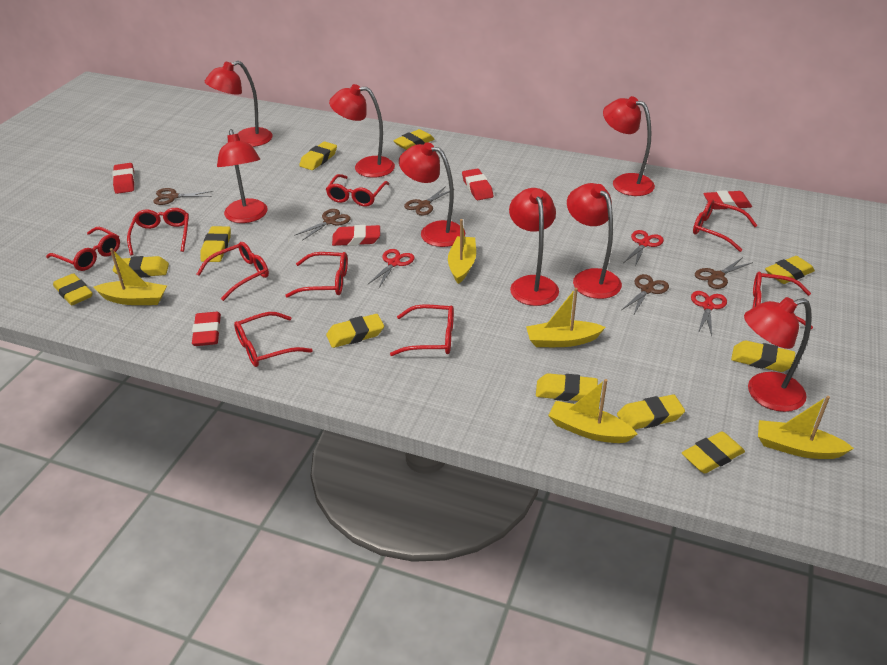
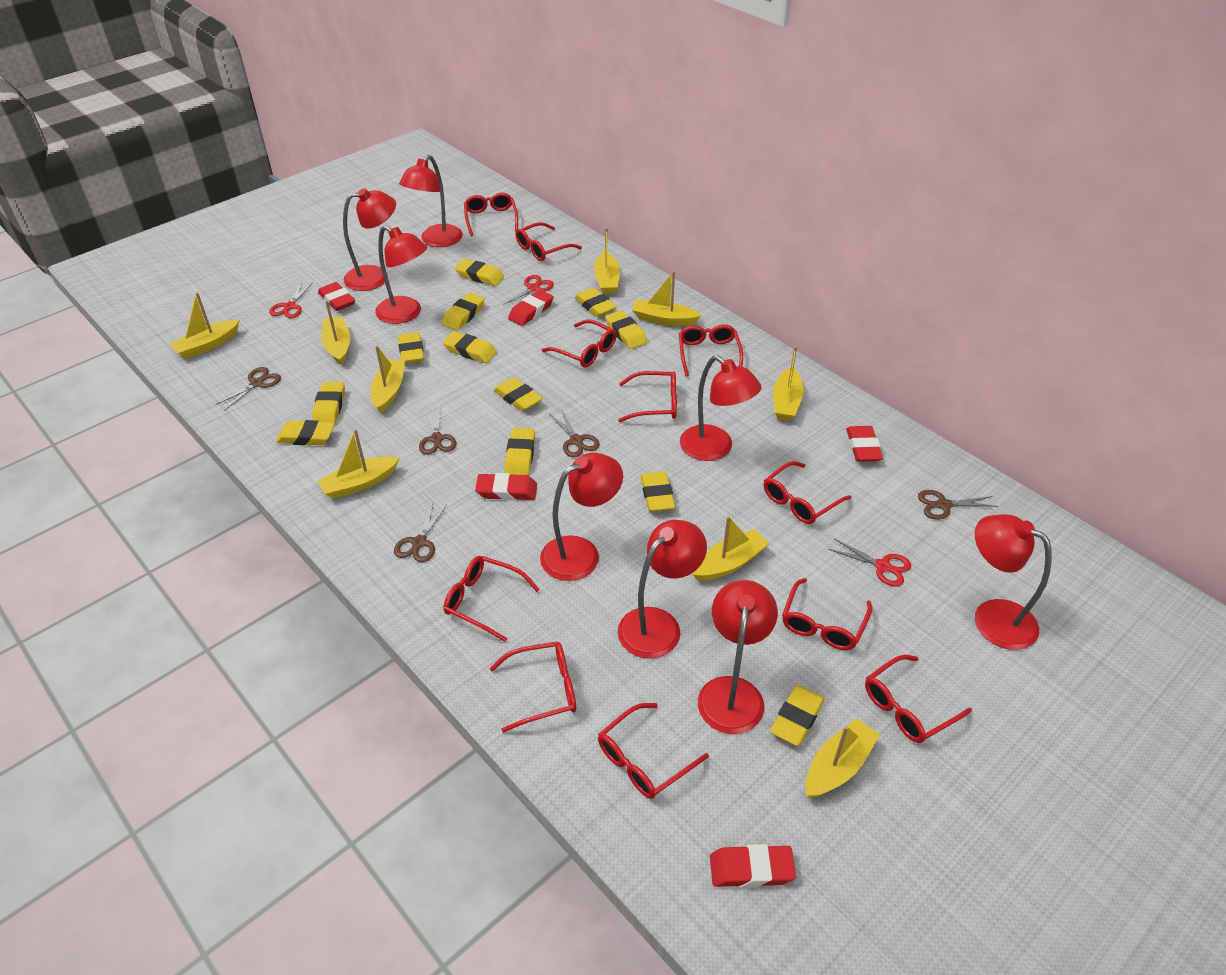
red glasses: 9 -> 11
yellow boat: 5 -> 9
yellow eraser: 11 -> 12

